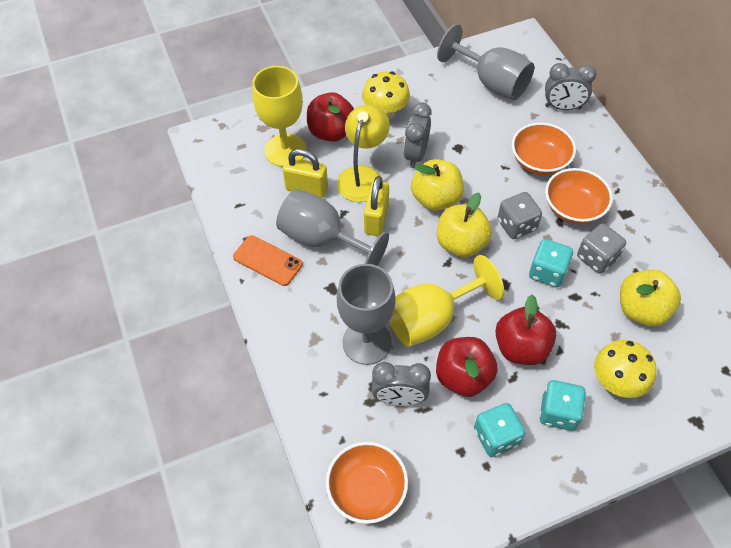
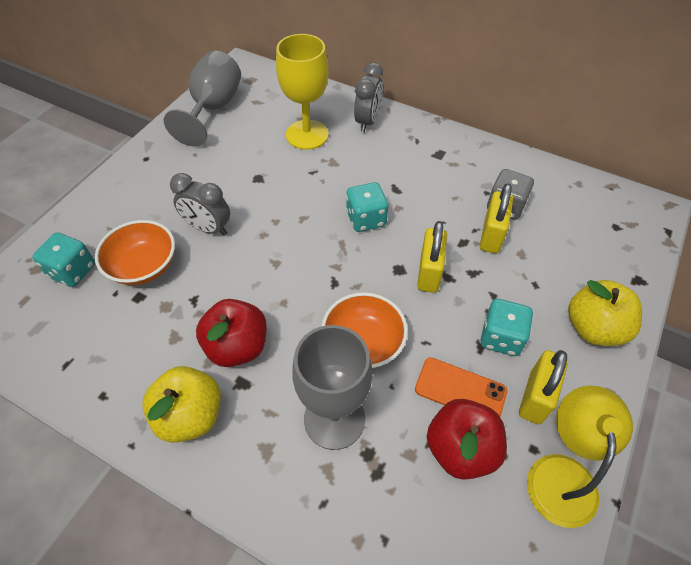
grey clock: 3 -> 2
grey dice: 2 -> 1
grey goblet: 3 -> 2
orange bowl: 3 -> 2
red apple: 3 -> 2
yellow apple: 3 -> 2
yellow goblet: 2 -> 1
yellow mushroom: 2 -> 0
yellow padlock: 2 -> 3

